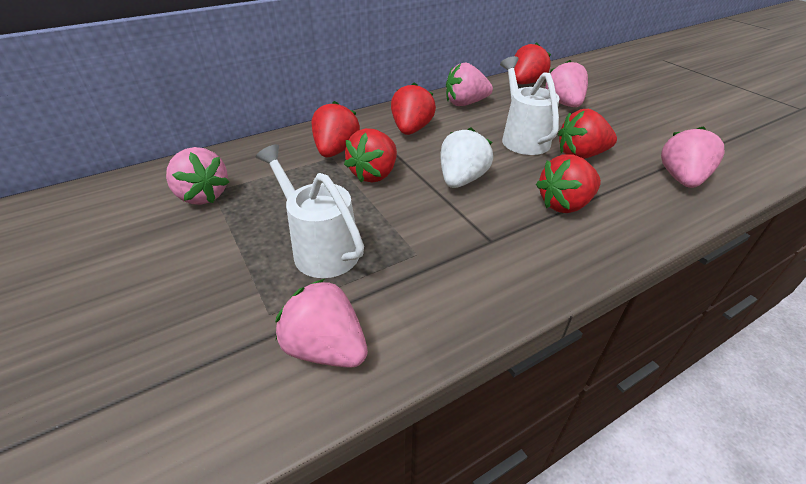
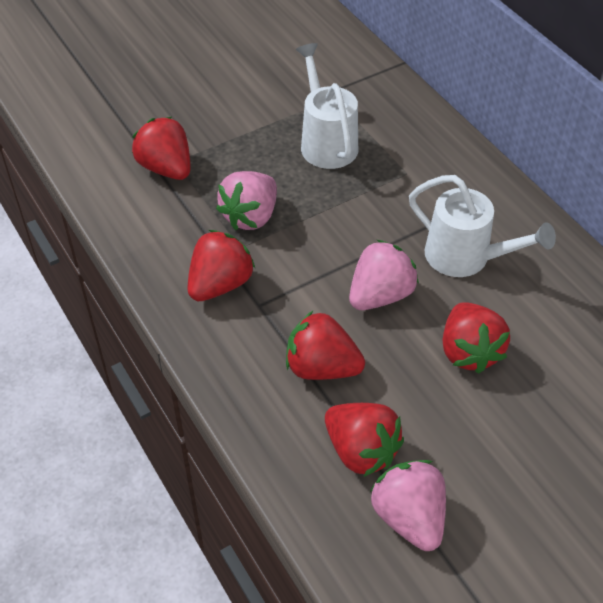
pink strawberry: 5 -> 3
red strawberry: 6 -> 5
white strawberry: 1 -> 0

